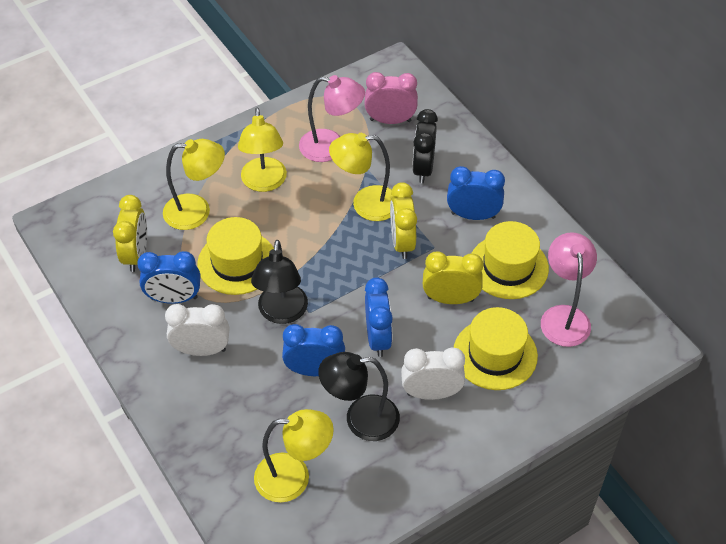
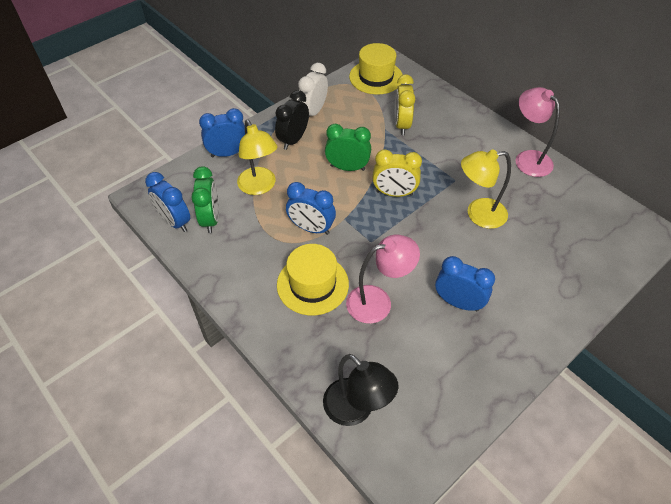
black lamp: 2 -> 1
green clock: 0 -> 2
pink clock: 1 -> 0
white clock: 2 -> 1
yellow clock: 3 -> 2
yellow hat: 3 -> 2
yellow lamp: 4 -> 2

